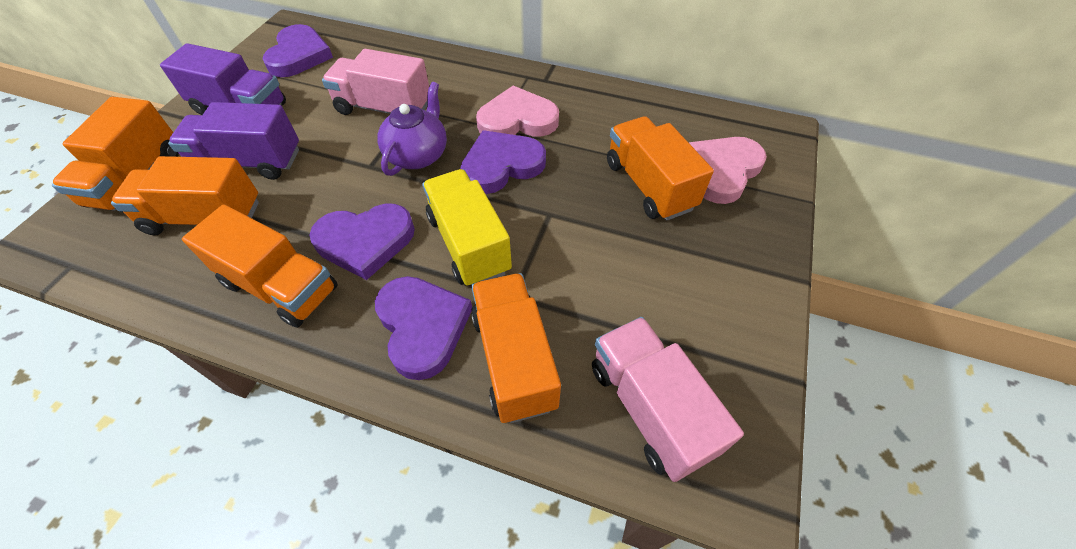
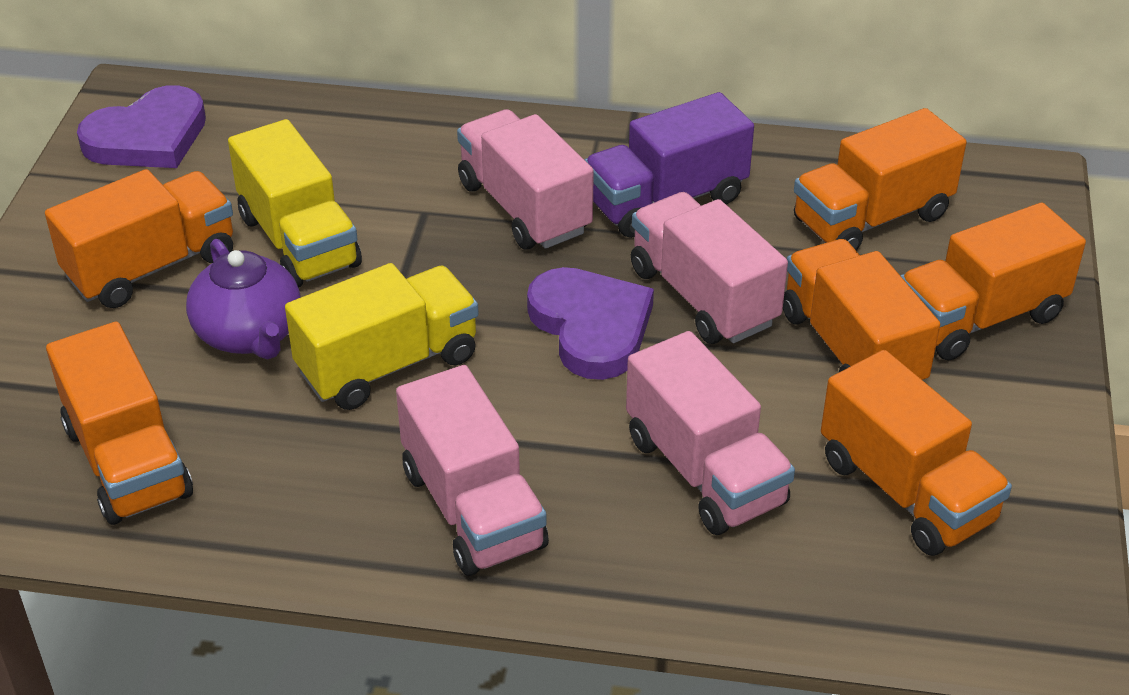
orange truck: 5 -> 6
pink heart: 2 -> 0
pink truck: 2 -> 4
purple heart: 4 -> 2
purple truck: 2 -> 1
yellow truck: 1 -> 2

